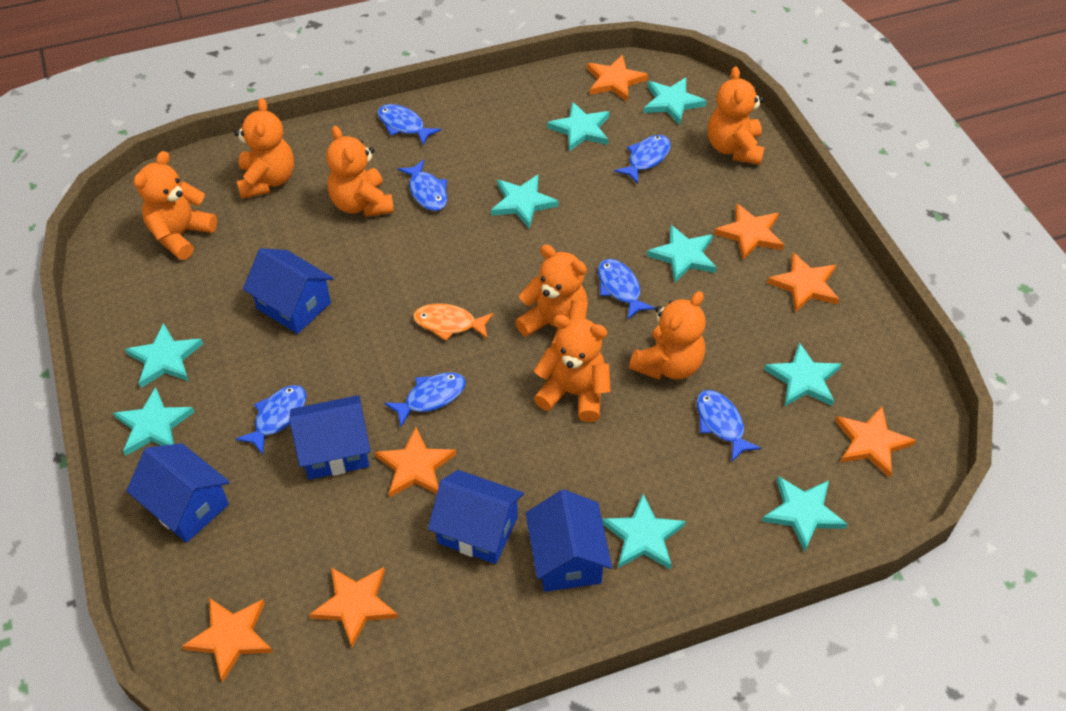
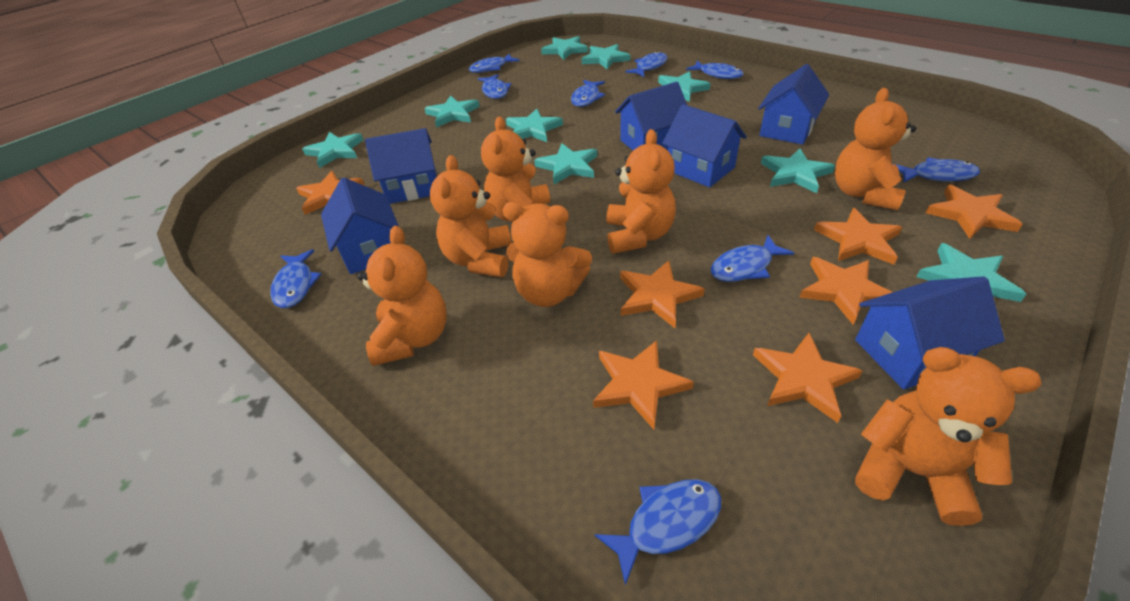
blue fish: 7 -> 9
blue house: 5 -> 6
orange fish: 1 -> 0

